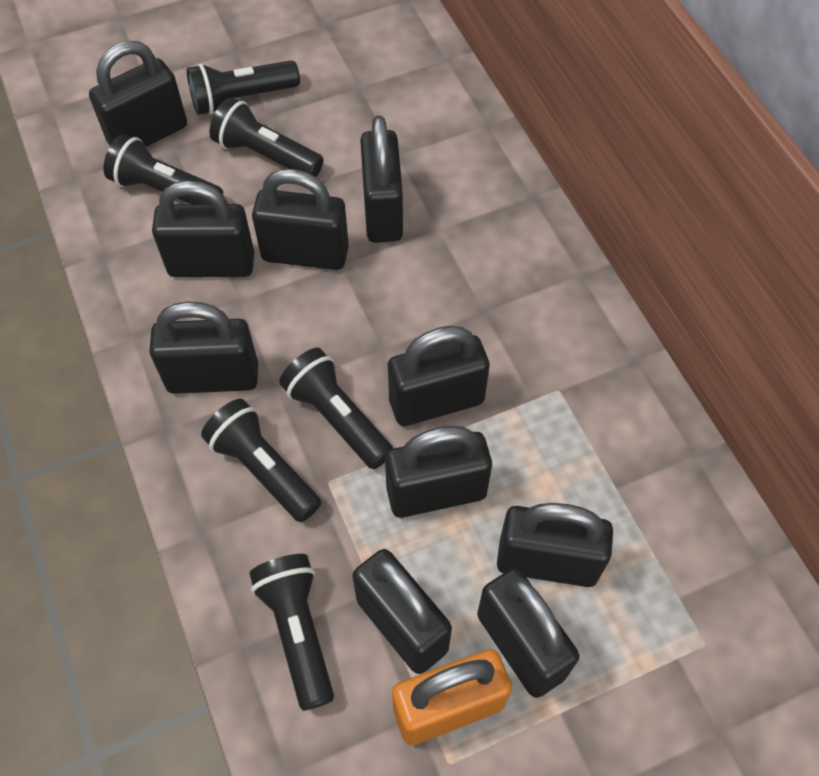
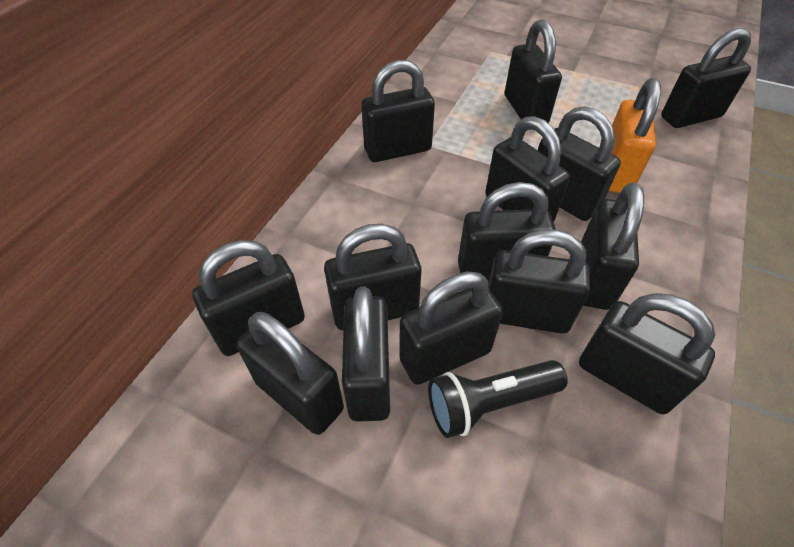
black flashlight: 6 -> 1
black padlock: 10 -> 14

